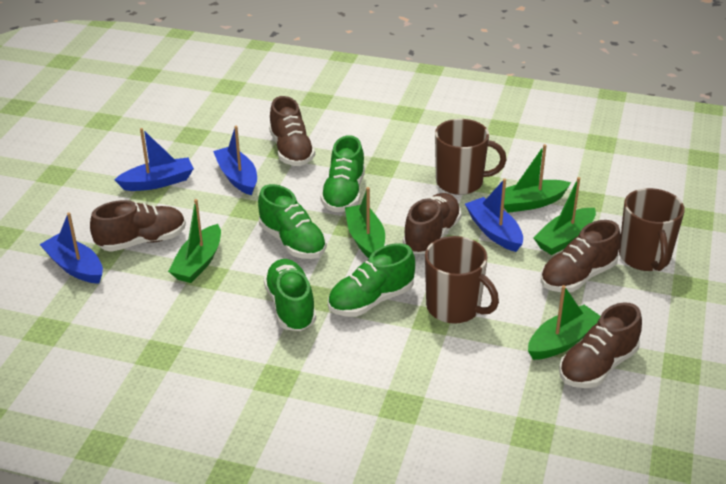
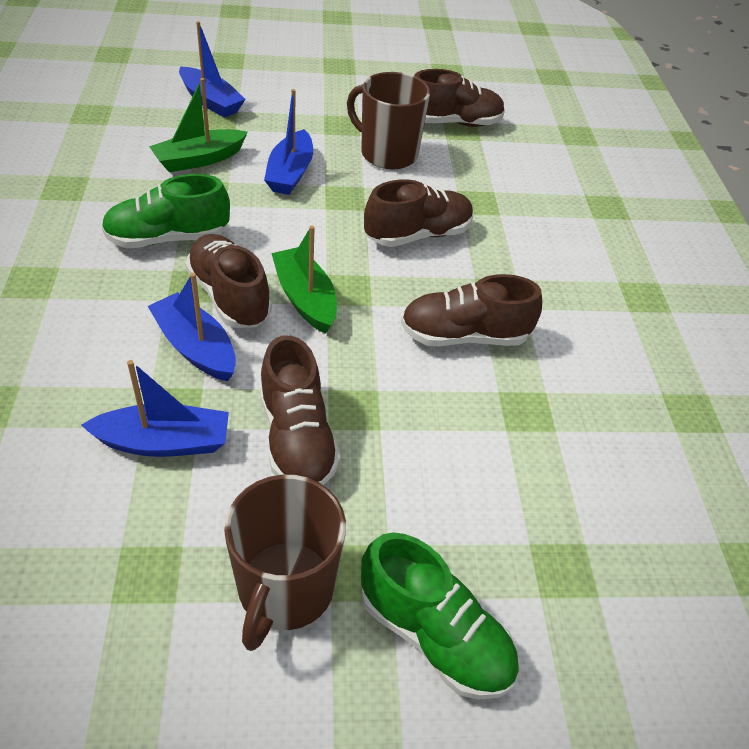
brown mug: 3 -> 2
green boat: 5 -> 2
green shoe: 4 -> 2

